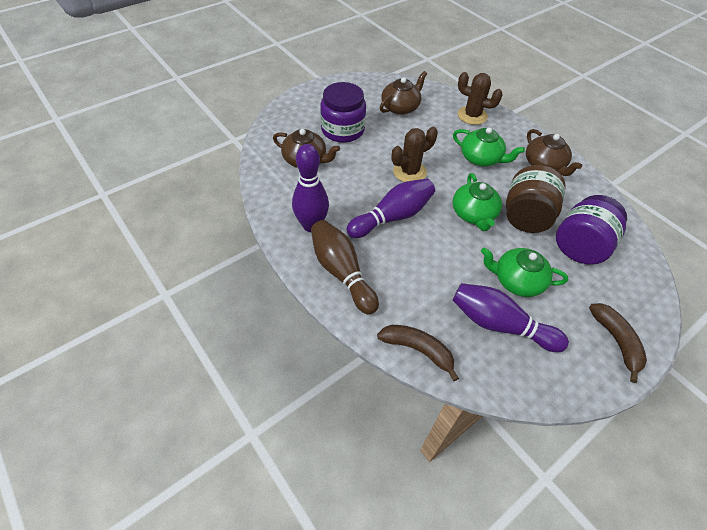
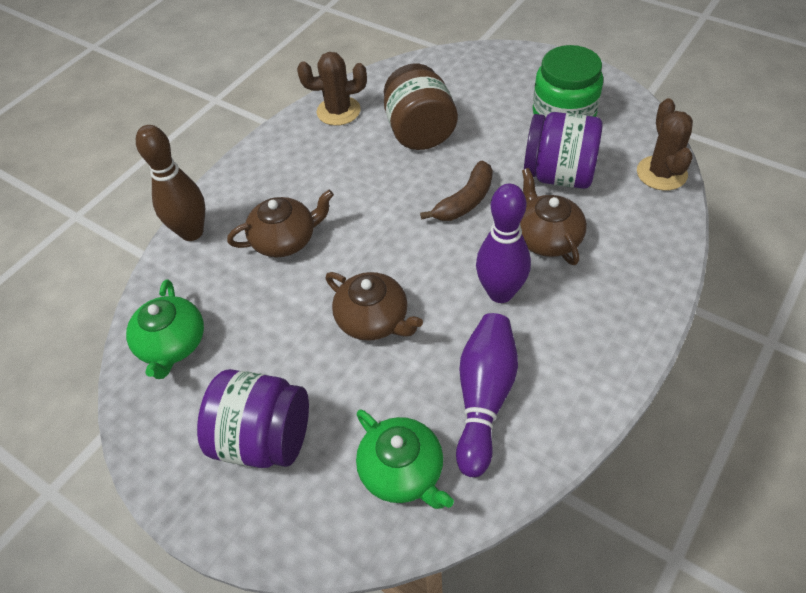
brown banana: 2 -> 1
green jar: 0 -> 1
green teapot: 3 -> 2
purple bowling pin: 3 -> 2

